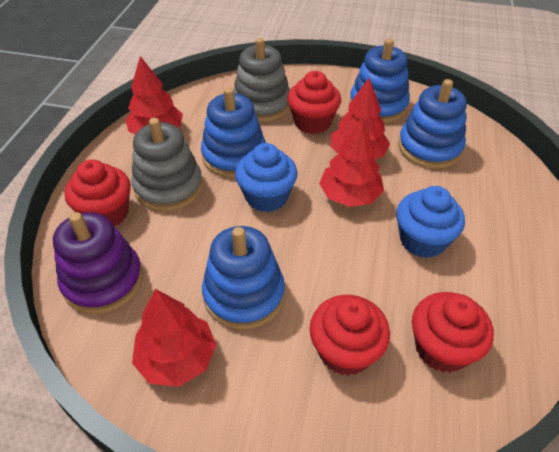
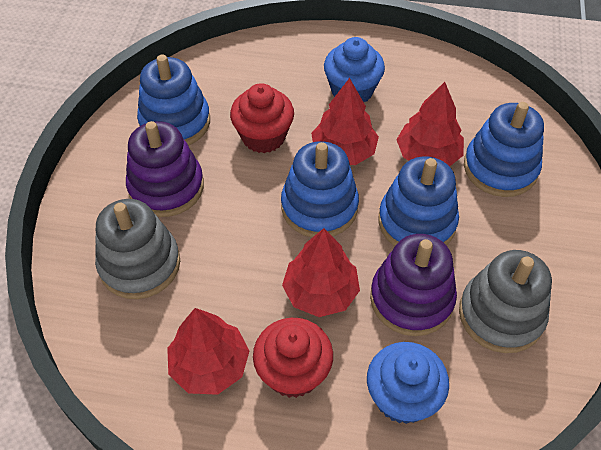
purple stacking toy: 1 -> 2
red cupcake: 4 -> 2

